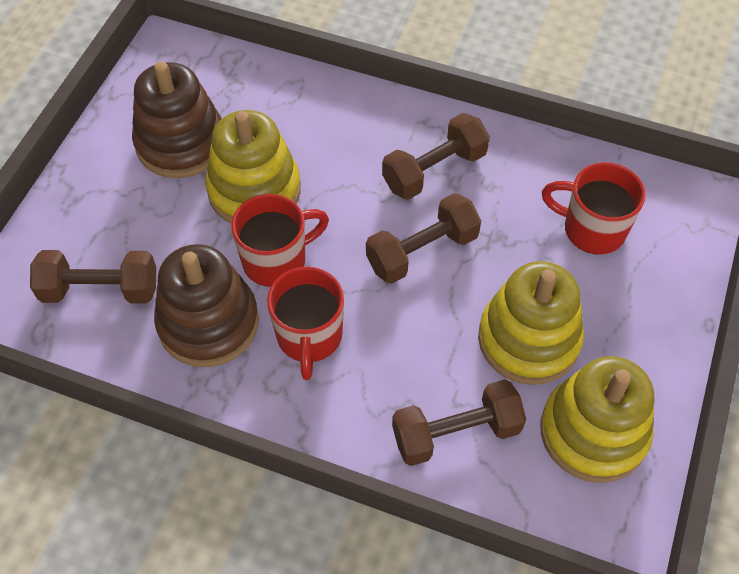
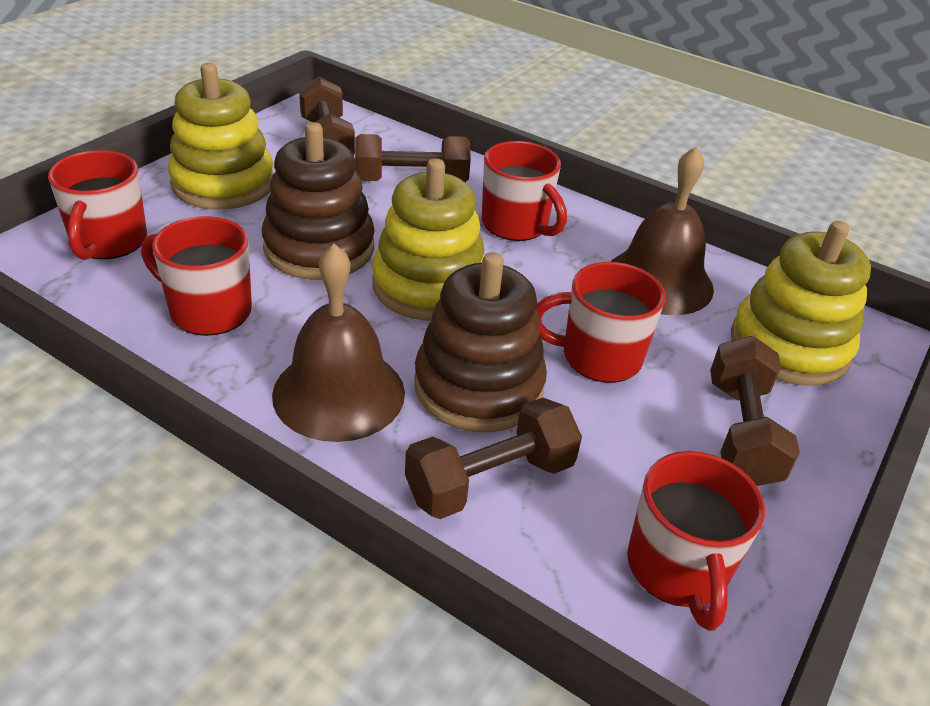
brown bell: 0 -> 2
red mug: 3 -> 5

